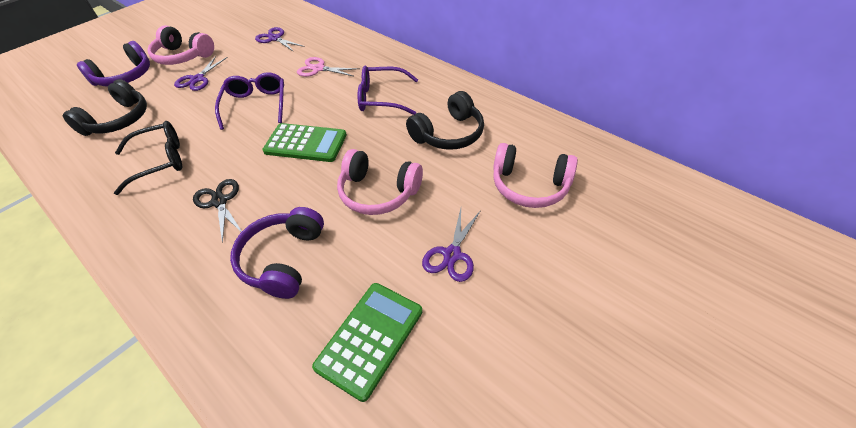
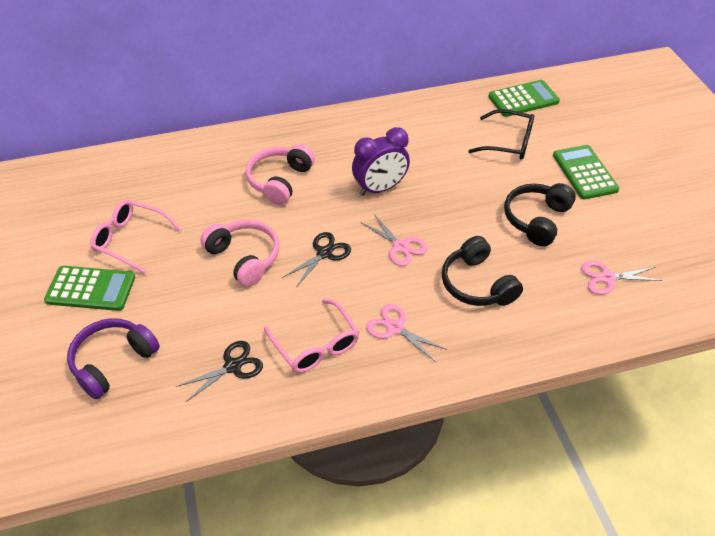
black scissors: 1 -> 2
green calculator: 2 -> 3
pink glasses: 0 -> 2
pink headphones: 3 -> 2
pink scissors: 1 -> 3
purple clock: 0 -> 1
purple glasses: 2 -> 0
purple headphones: 2 -> 1
purple scissors: 3 -> 0

